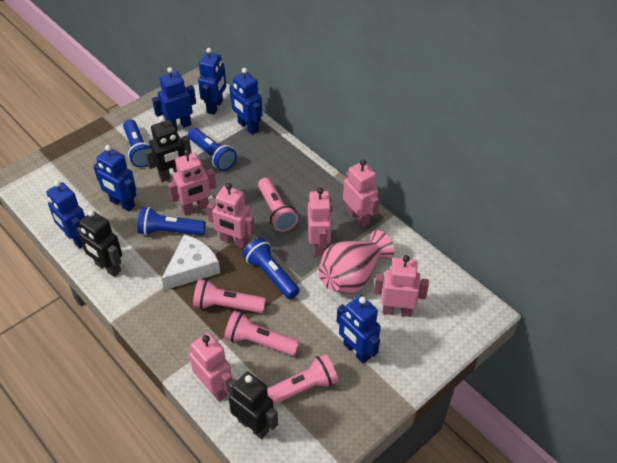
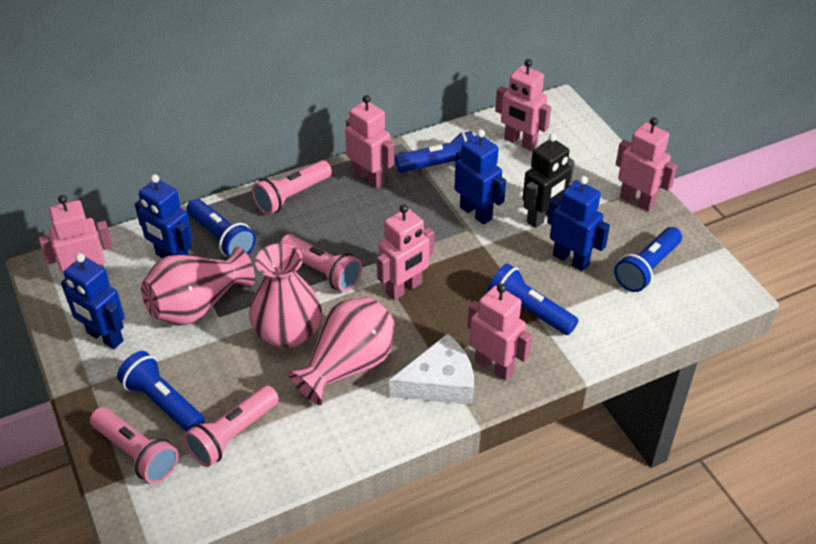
black robot: 3 -> 1
blue flashlight: 4 -> 5
blue robot: 6 -> 4
pink vase: 1 -> 3

